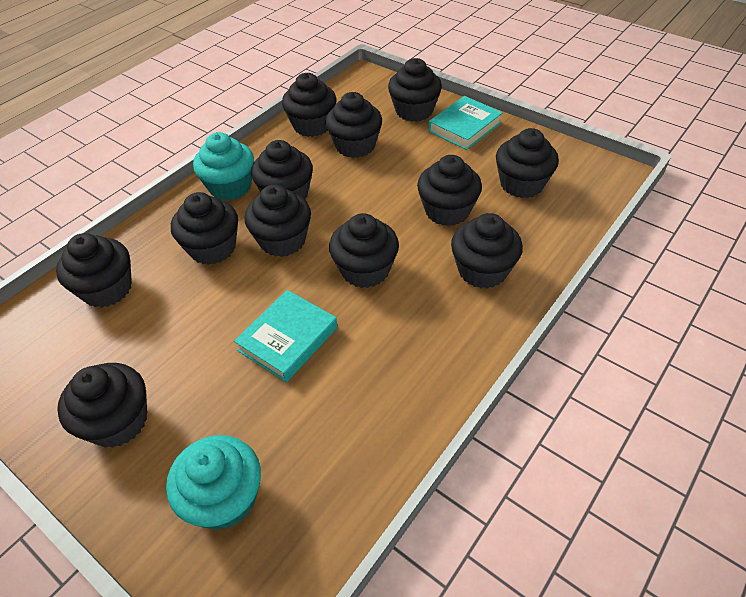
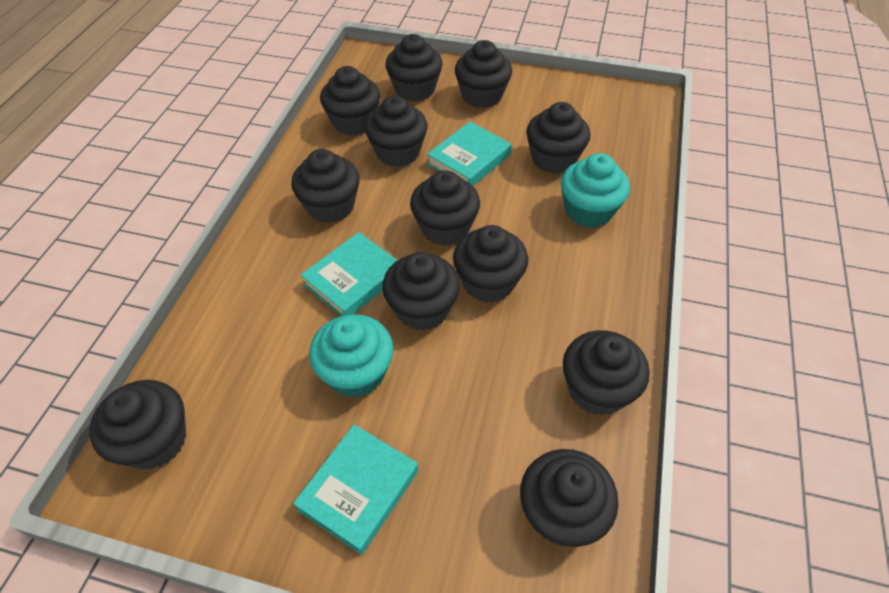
turquoise book: 2 -> 3

